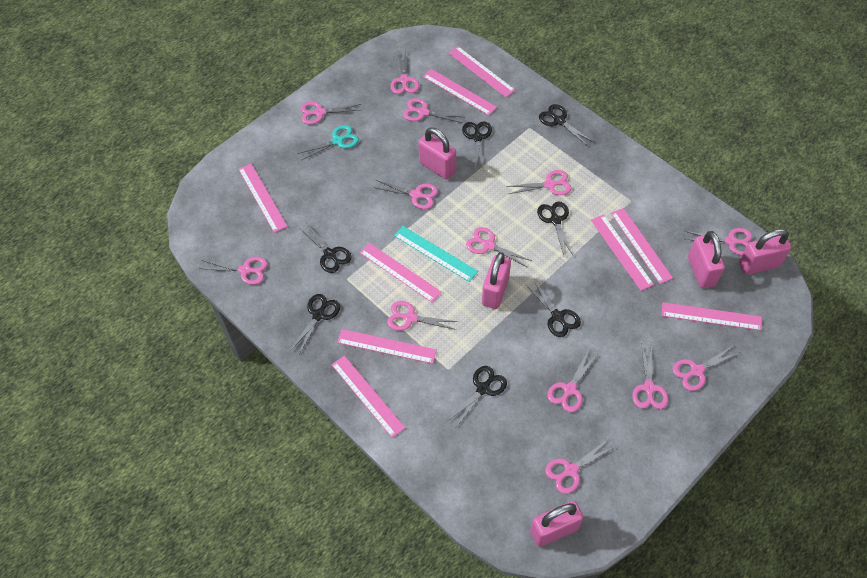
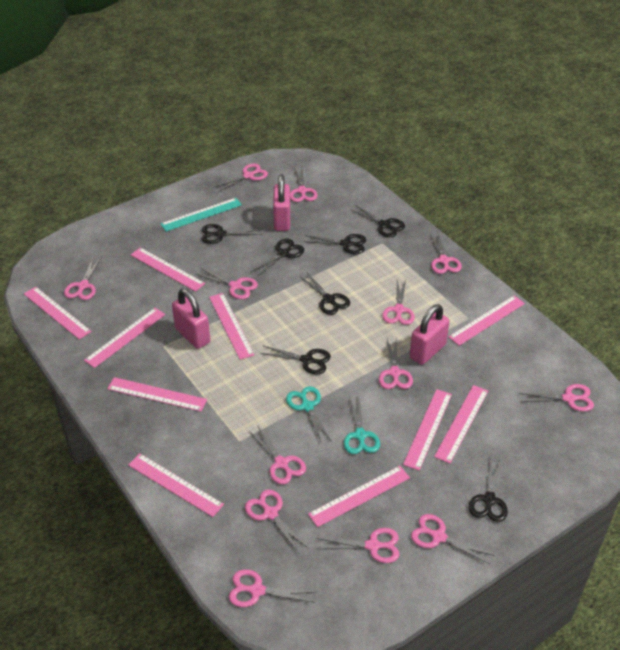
pink padlock: 5 -> 3
pink ruler: 9 -> 10
turquoise scissors: 1 -> 2

